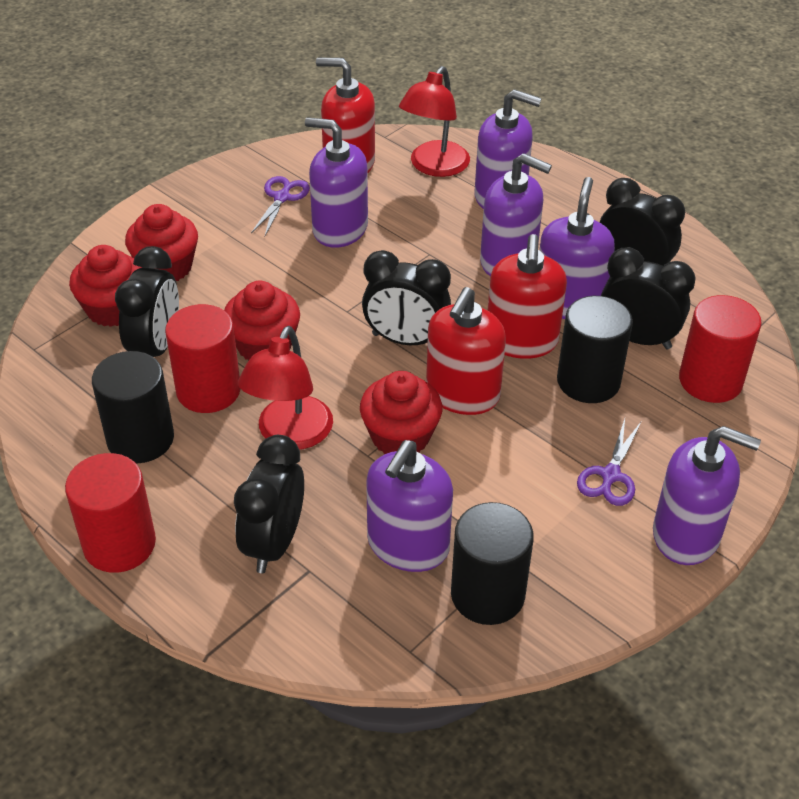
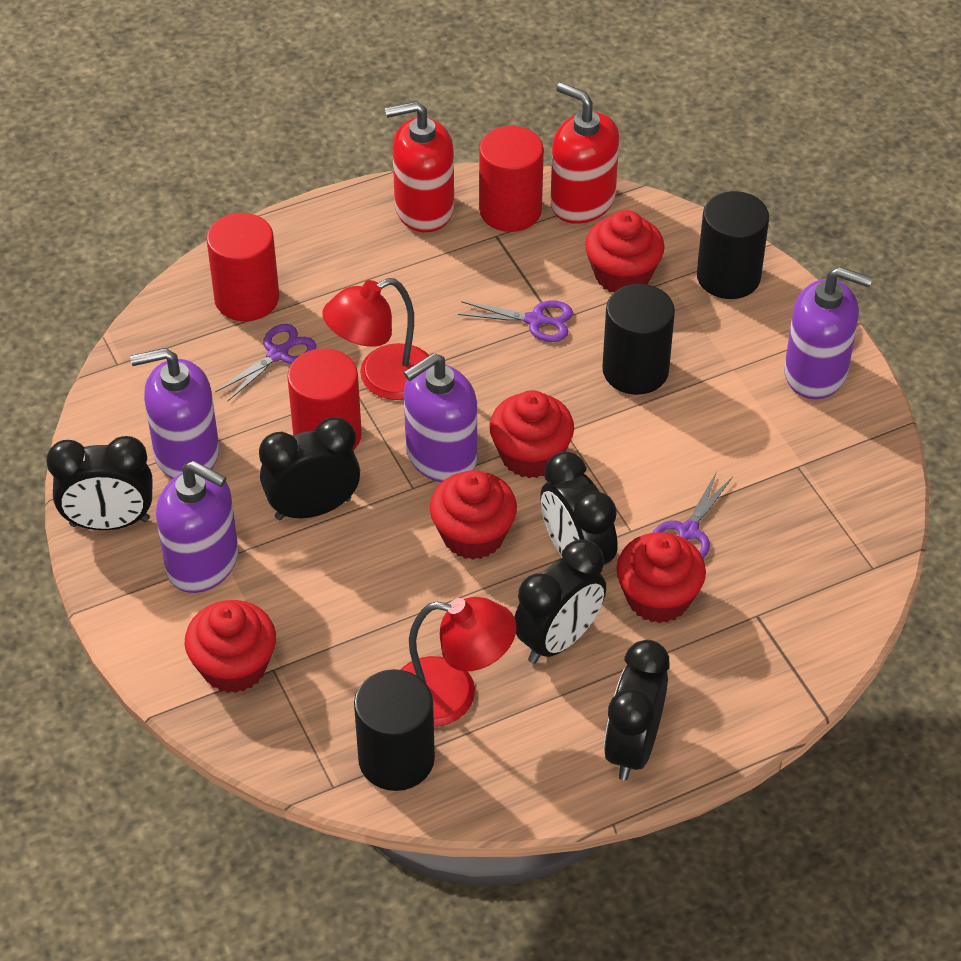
purple scissors: 2 -> 3
purple soap dispenser: 6 -> 4
red cupcake: 4 -> 5
red soap dispenser: 3 -> 2

